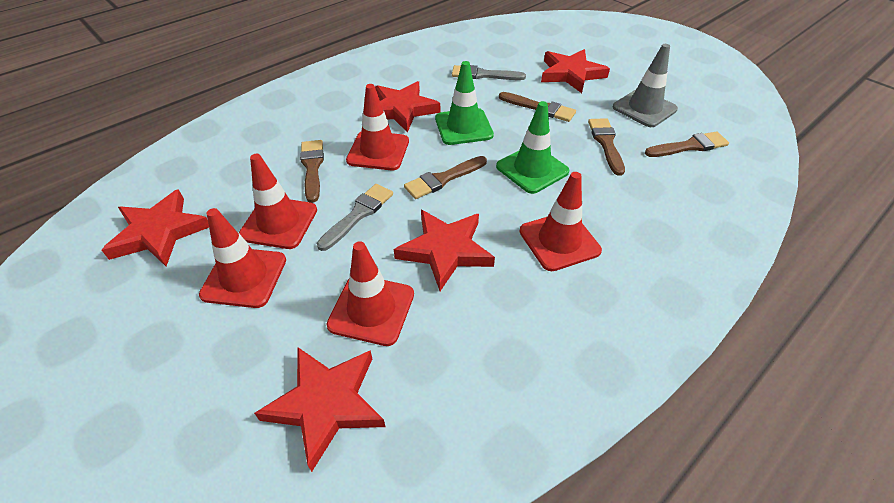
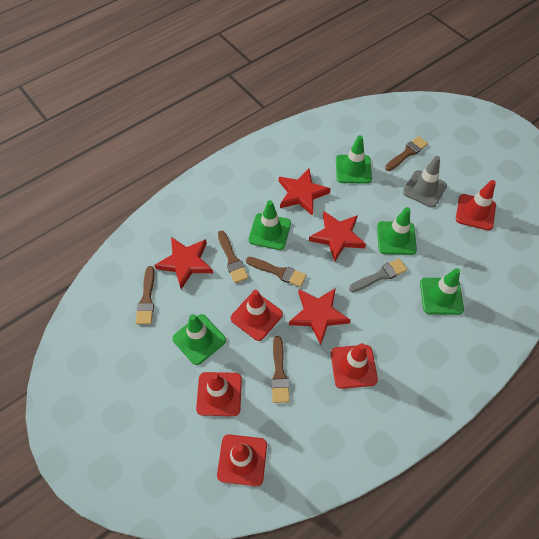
green traffic cone: 2 -> 5
grey brush: 2 -> 1
red star: 5 -> 4

